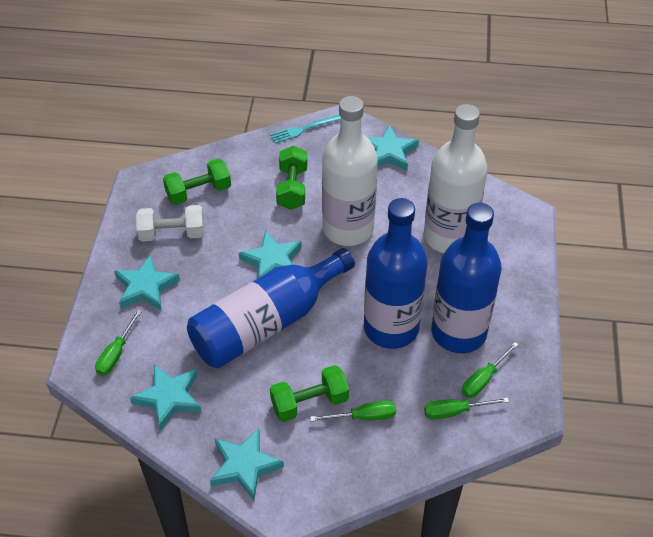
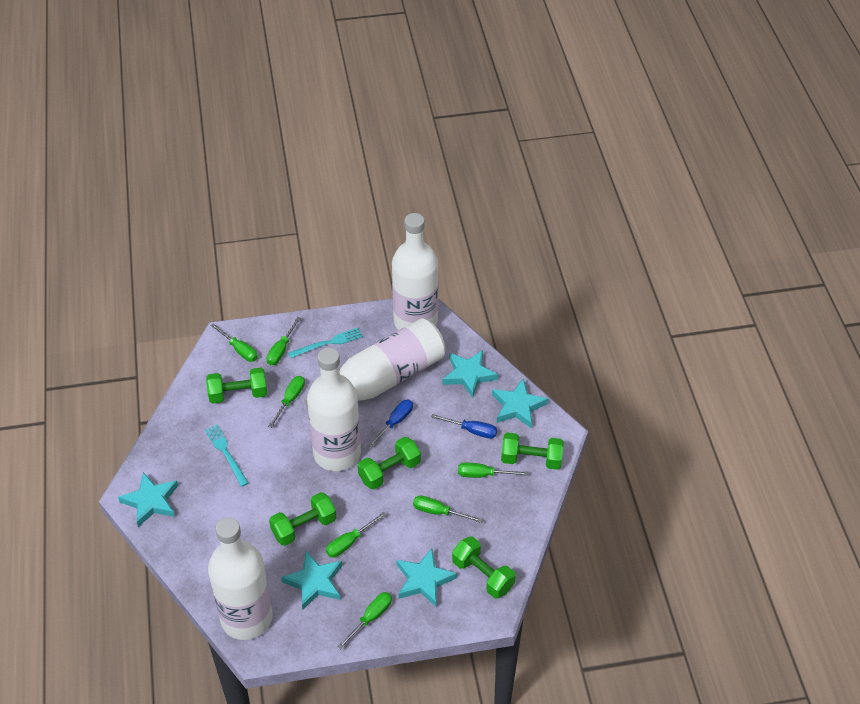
blue bottle: 3 -> 0
blue screwdriver: 0 -> 2
green dumbbell: 3 -> 5
green screwdriver: 4 -> 7
turquoise fork: 1 -> 2
white bottle: 2 -> 4
white dumbbell: 1 -> 0

